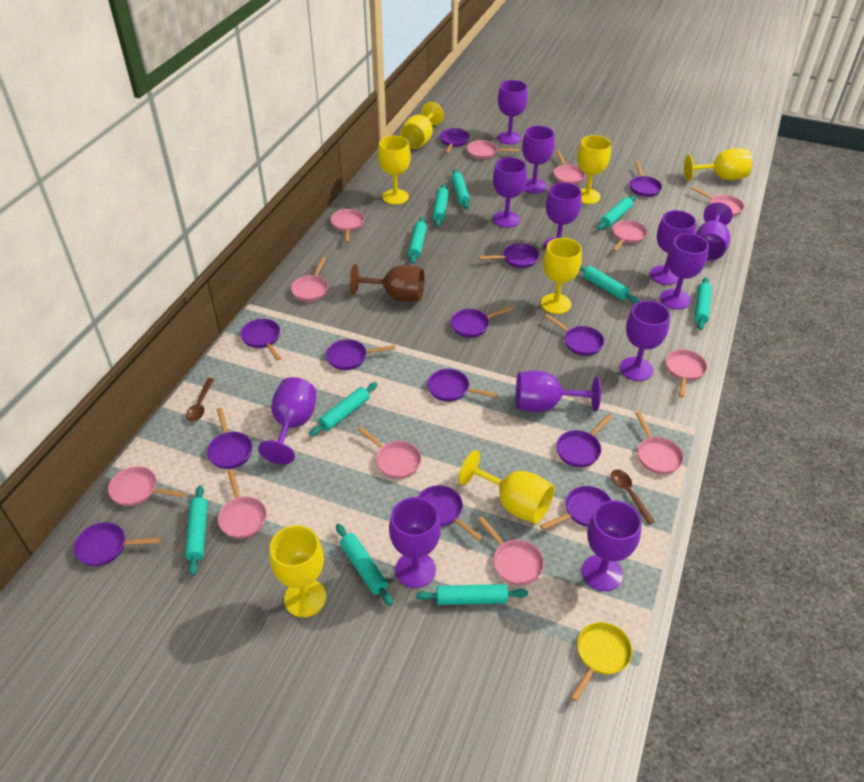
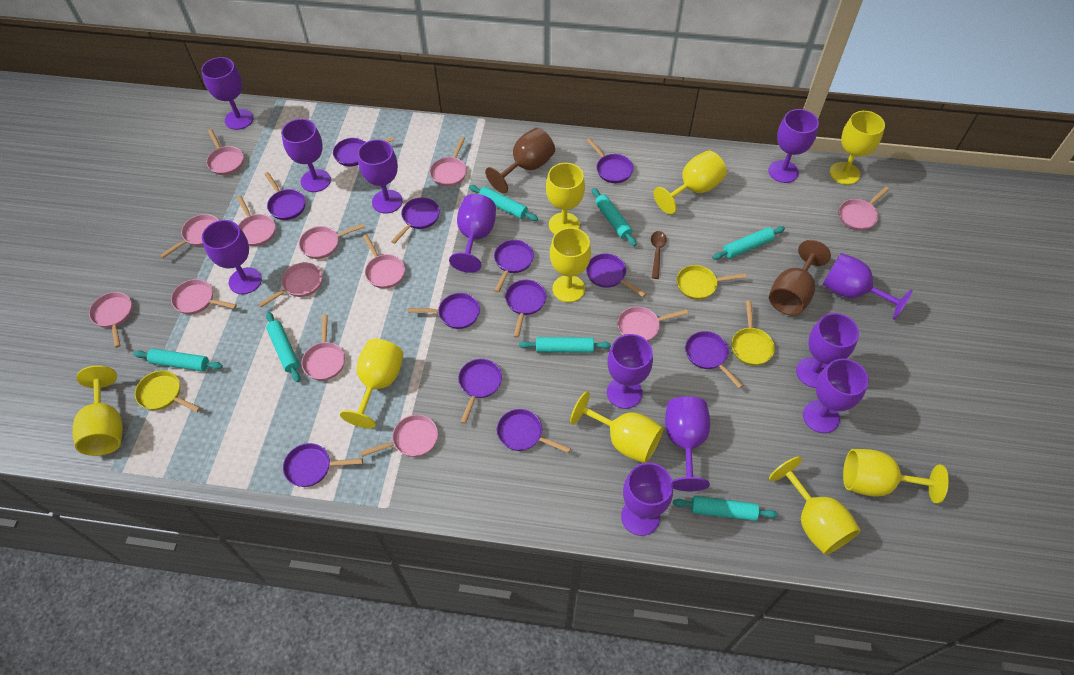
brown goblet: 1 -> 2
brown spoon: 2 -> 1
pink pan: 12 -> 13
purple pan: 13 -> 12
turquoise rolling pin: 10 -> 7
yellow goblet: 7 -> 9
yellow pan: 1 -> 3

